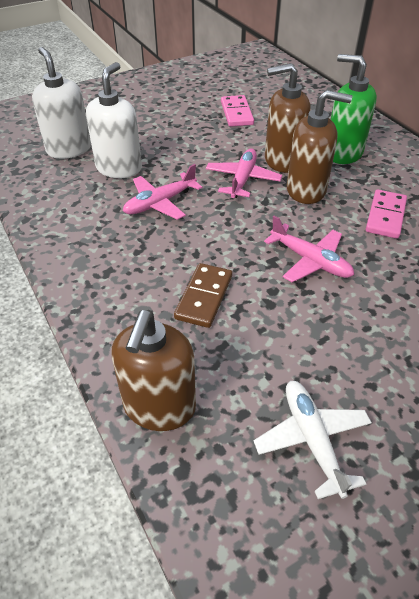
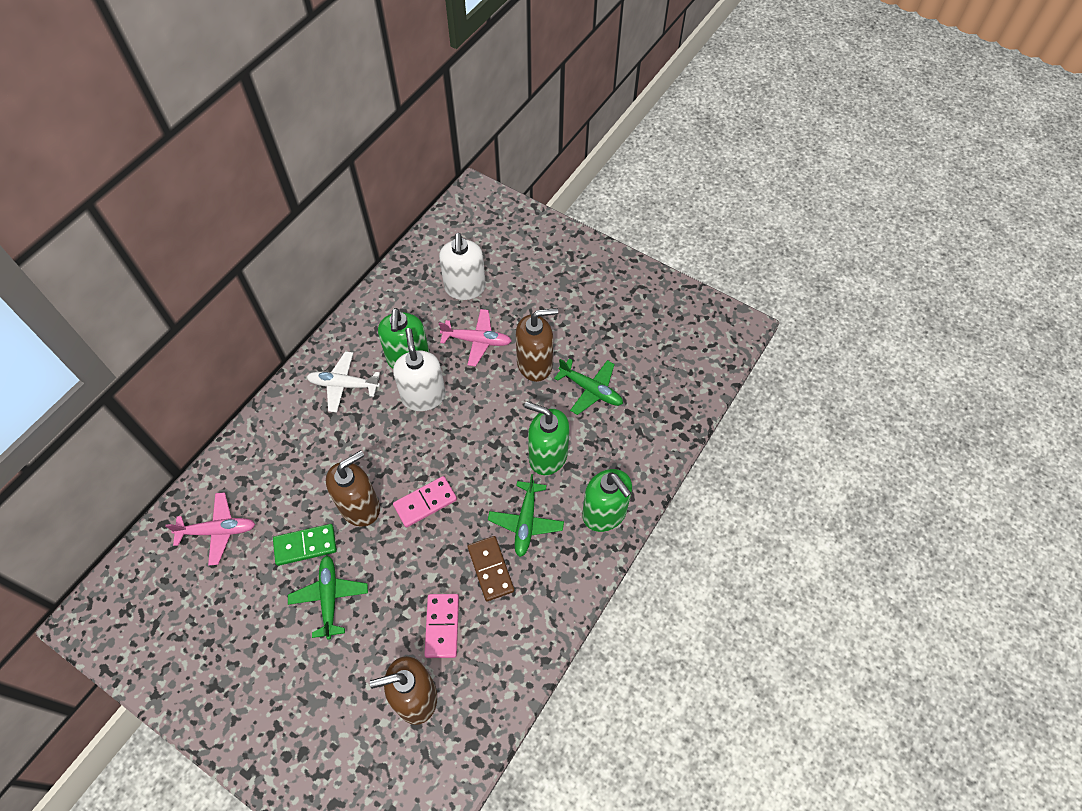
green domino: 0 -> 1
green plane: 0 -> 3
green soap dispenser: 1 -> 3
pink plane: 3 -> 2

